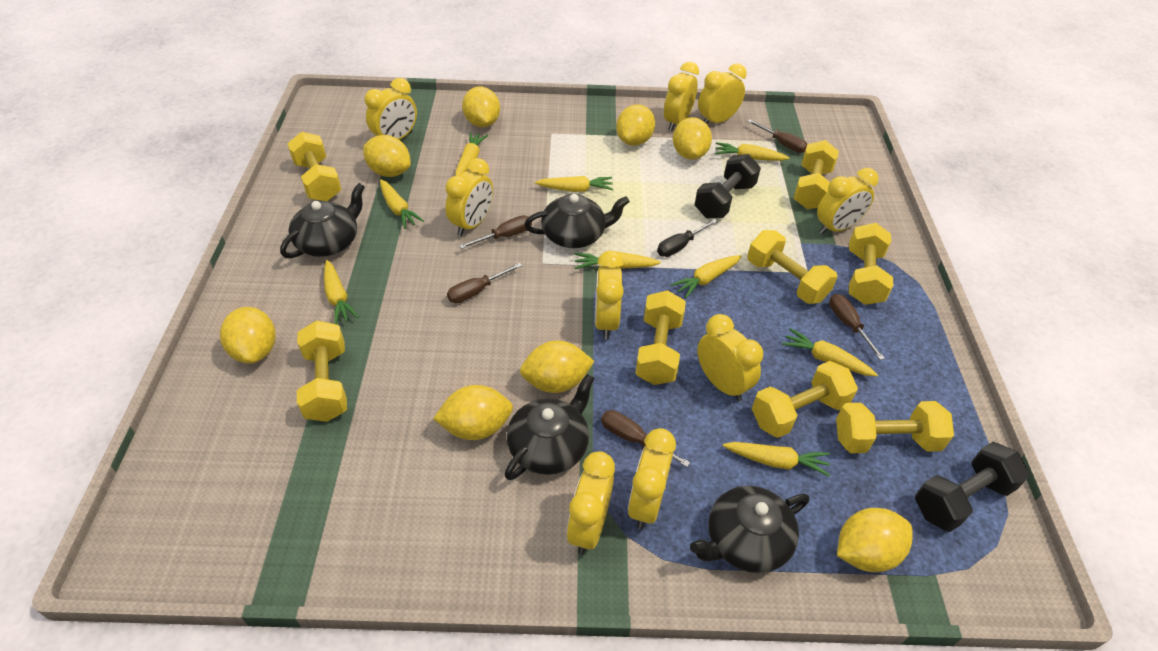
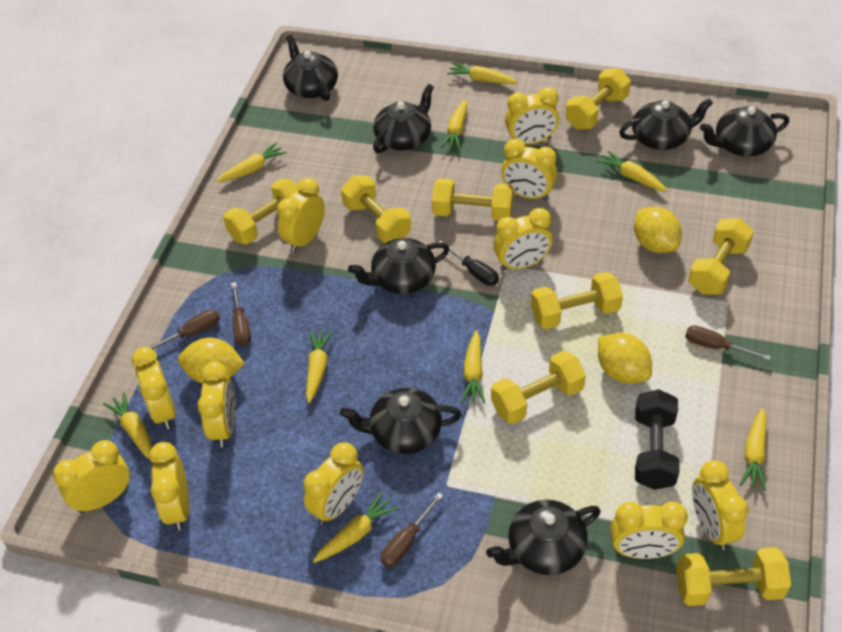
black dumbbell: 2 -> 1
black teapot: 4 -> 7
brown screwdriver: 5 -> 4
yellow clock: 9 -> 11
yellow lemon: 8 -> 3

